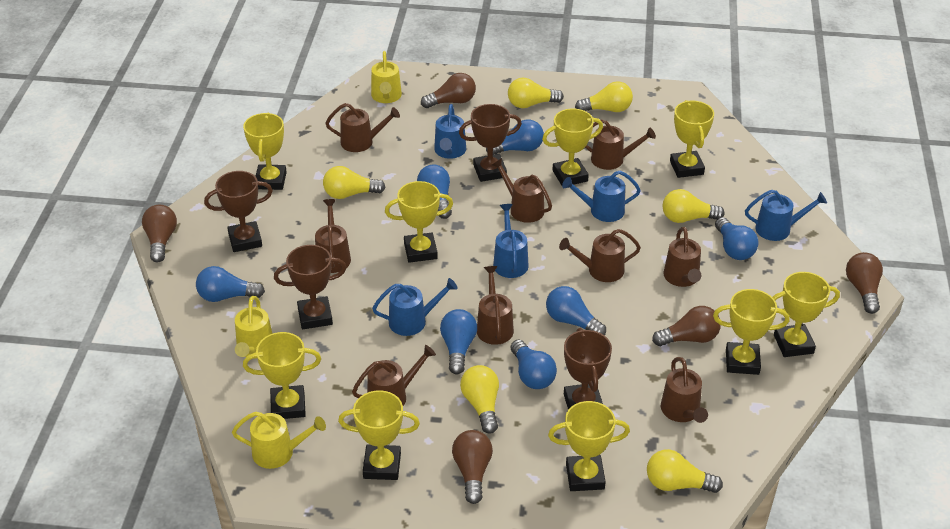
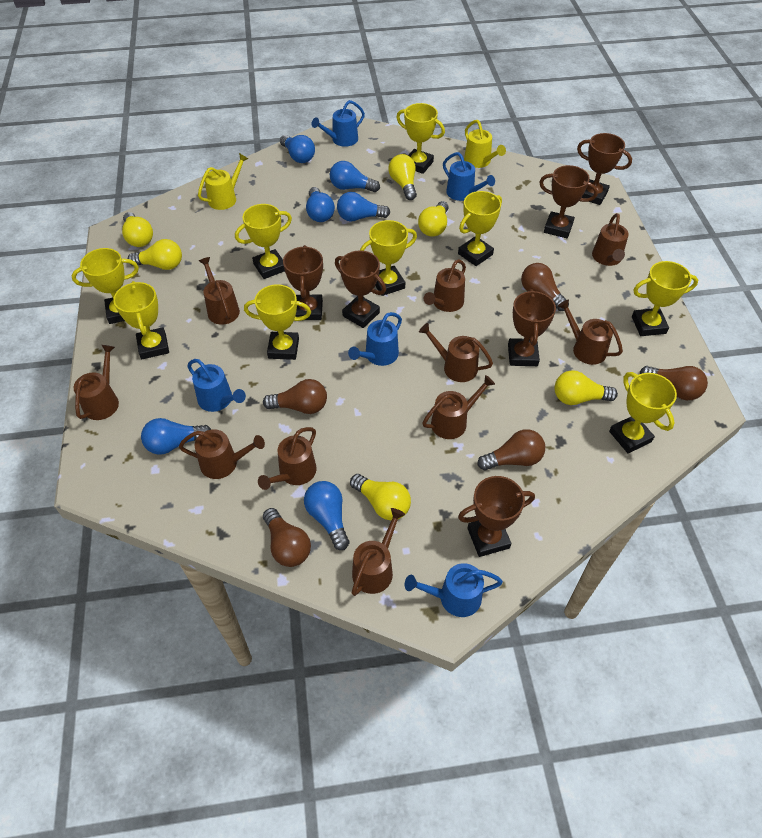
blue light bulb: 7 -> 6
brown trophy: 4 -> 6
brown watering can: 9 -> 10
yellow watering can: 3 -> 2

